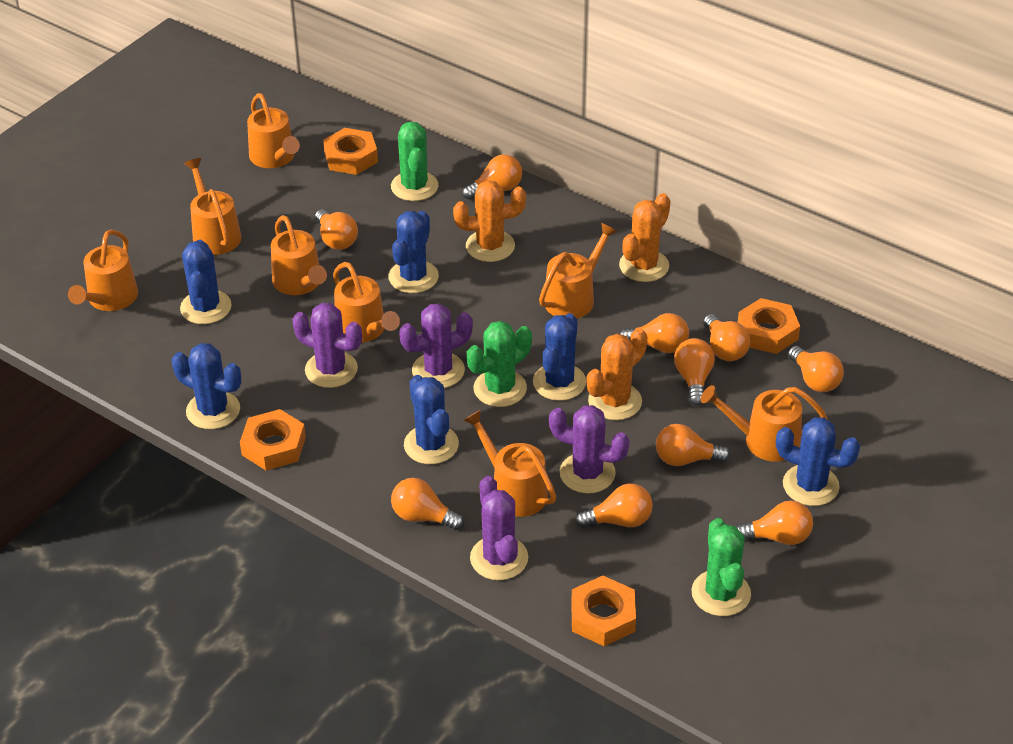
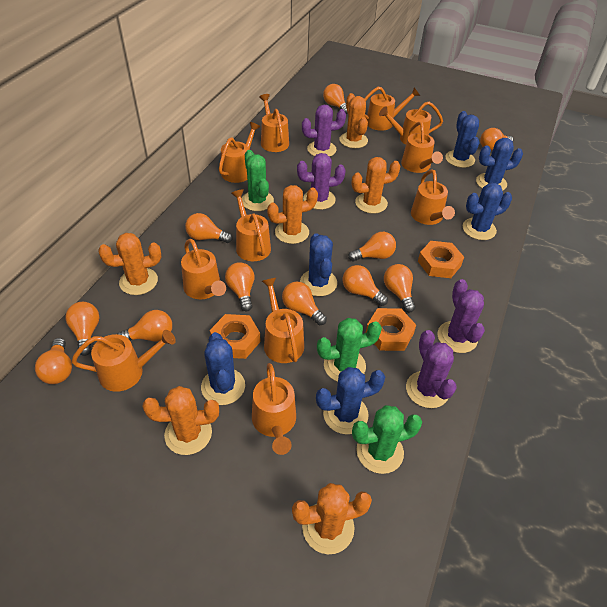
orange cactus: 3 -> 6
orange light bulb: 10 -> 11
orange nut: 4 -> 3
orange watering can: 8 -> 11

